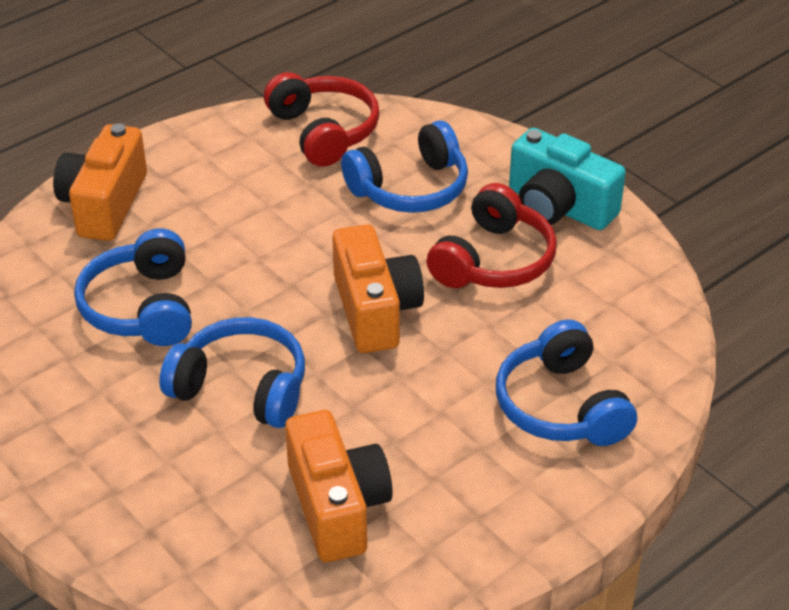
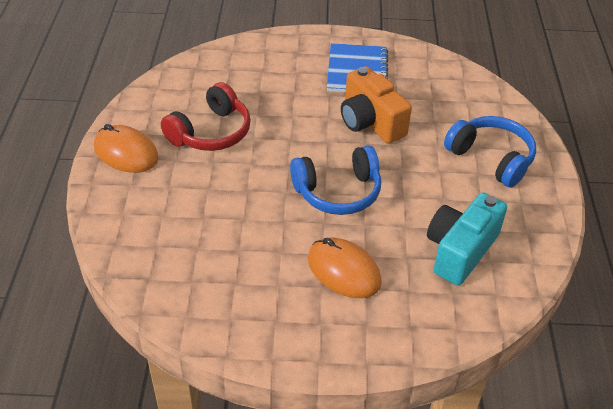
blue headphones: 4 -> 2
blue notebook: 0 -> 1
orange camera: 3 -> 1
orange mouse: 0 -> 2
red headphones: 2 -> 1

